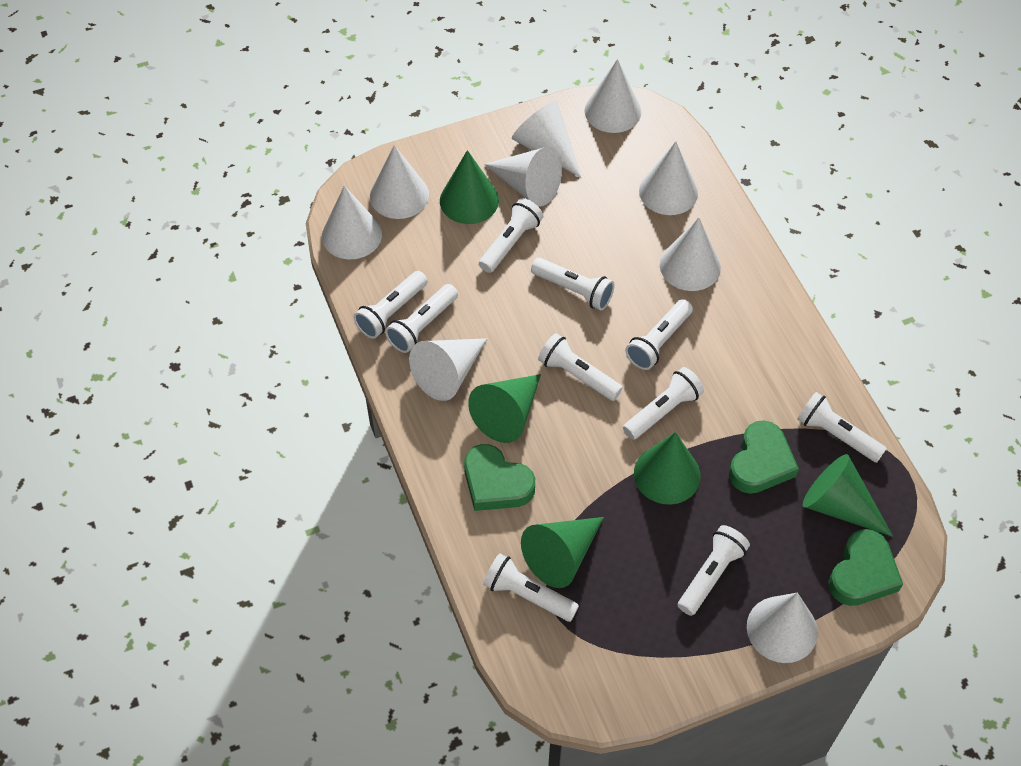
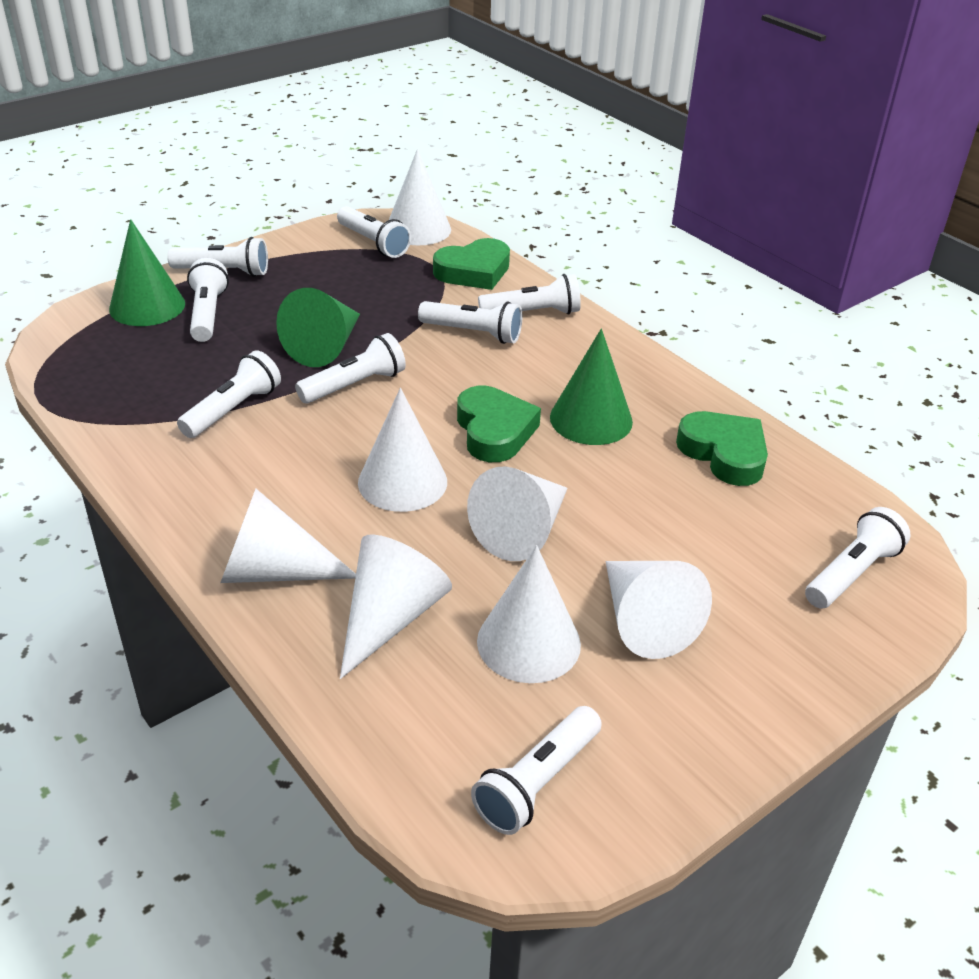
green cone: 5 -> 3
white cone: 9 -> 7
white flashlight: 10 -> 9

